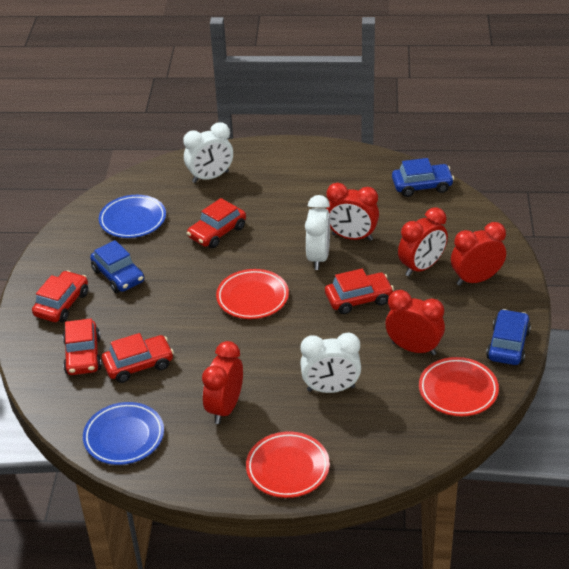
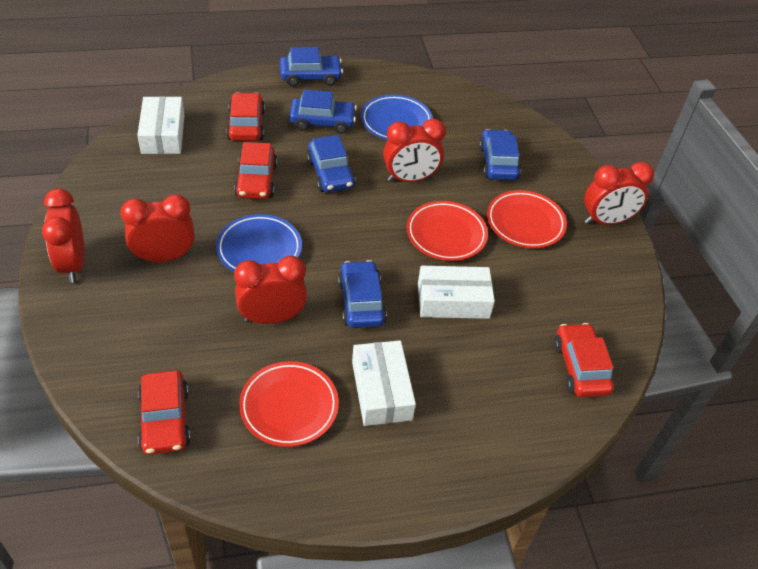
blue car: 3 -> 5
red car: 5 -> 4
white box: 0 -> 3
white clock: 3 -> 0

